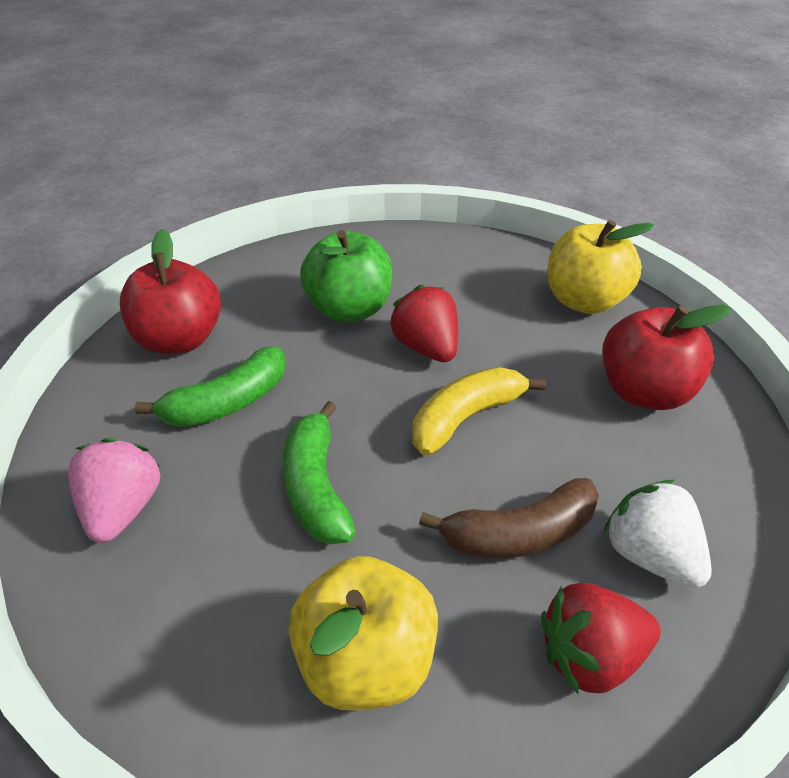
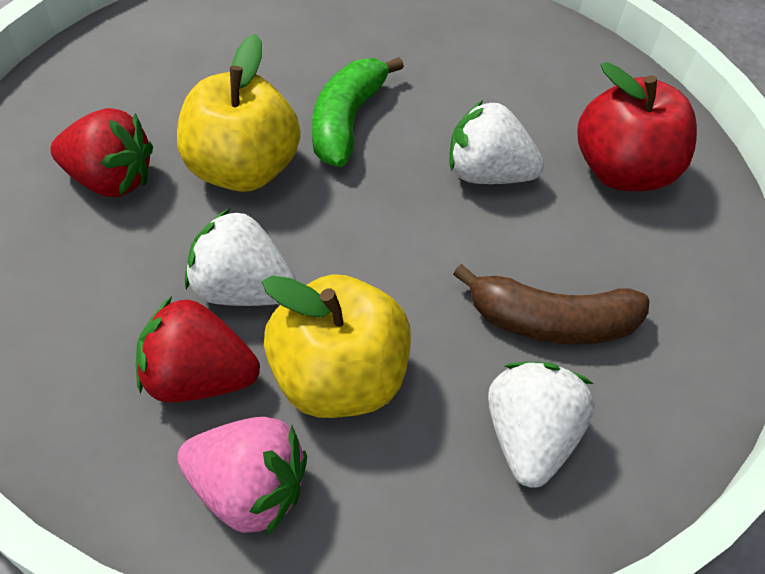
green apple: 1 -> 0
green banana: 2 -> 1
red apple: 2 -> 1
white strawberry: 1 -> 3
yellow banana: 1 -> 0

